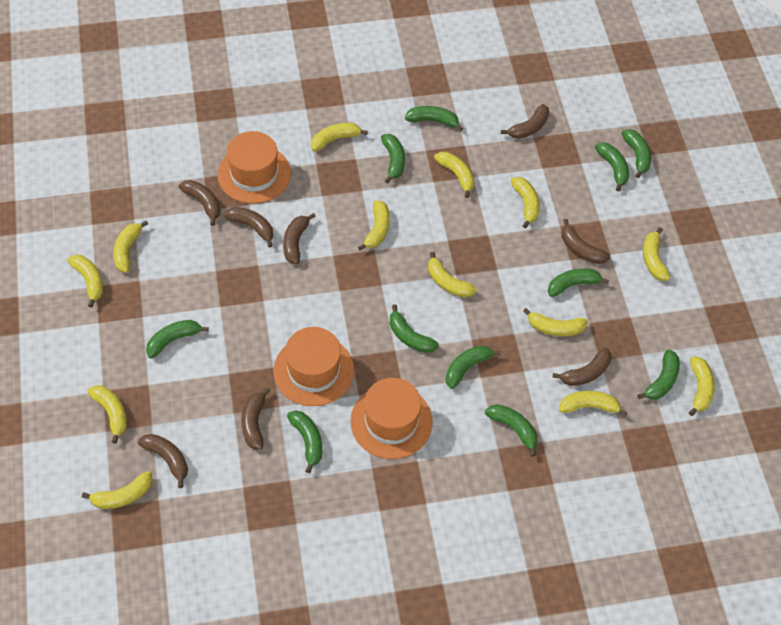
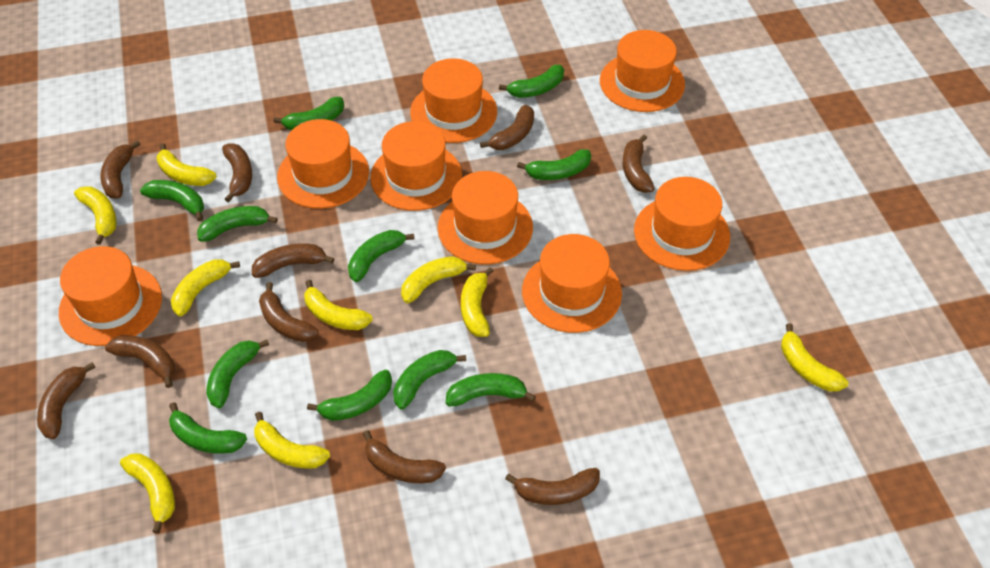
brown banana: 8 -> 10
orange hat: 3 -> 8
yellow banana: 13 -> 9

